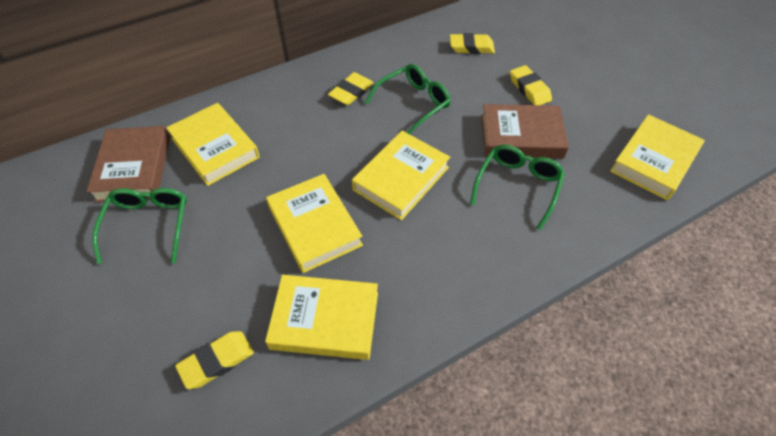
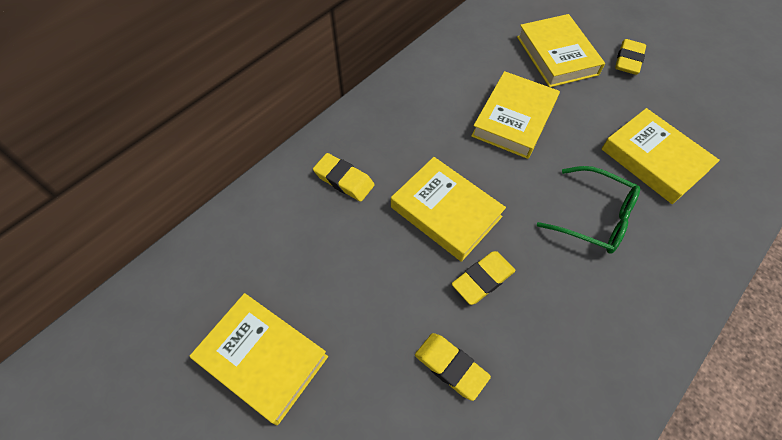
brown book: 2 -> 0
green glasses: 3 -> 1

